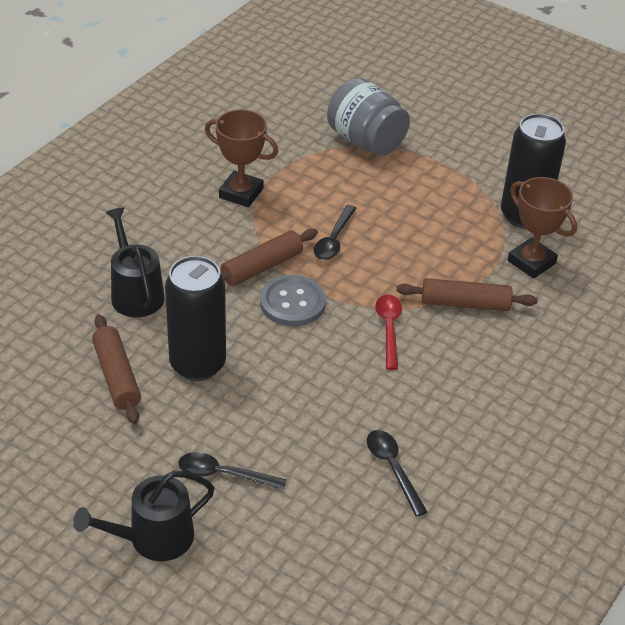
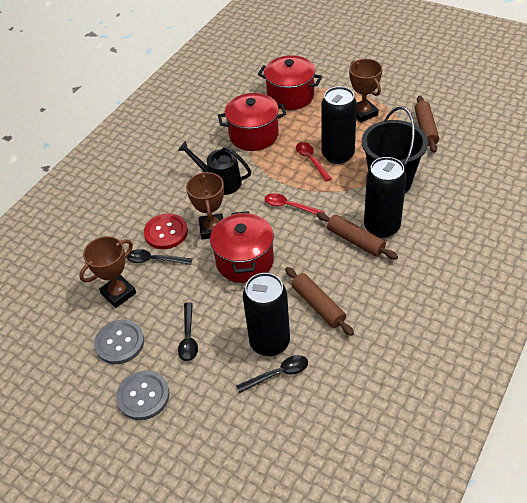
black bucket: 0 -> 1
black can: 2 -> 3
black watering can: 2 -> 1
brown trophy: 2 -> 3
grey button: 1 -> 2
grey jar: 1 -> 0
red button: 0 -> 1
red pot: 0 -> 3
red spoon: 1 -> 2

